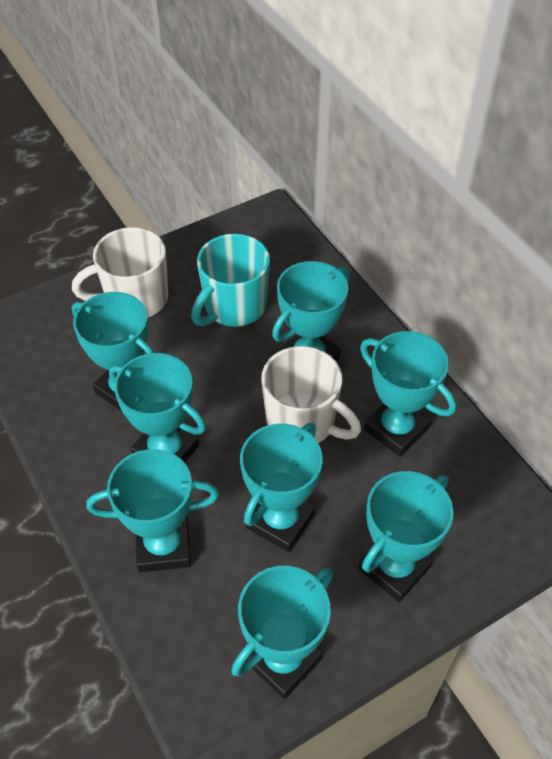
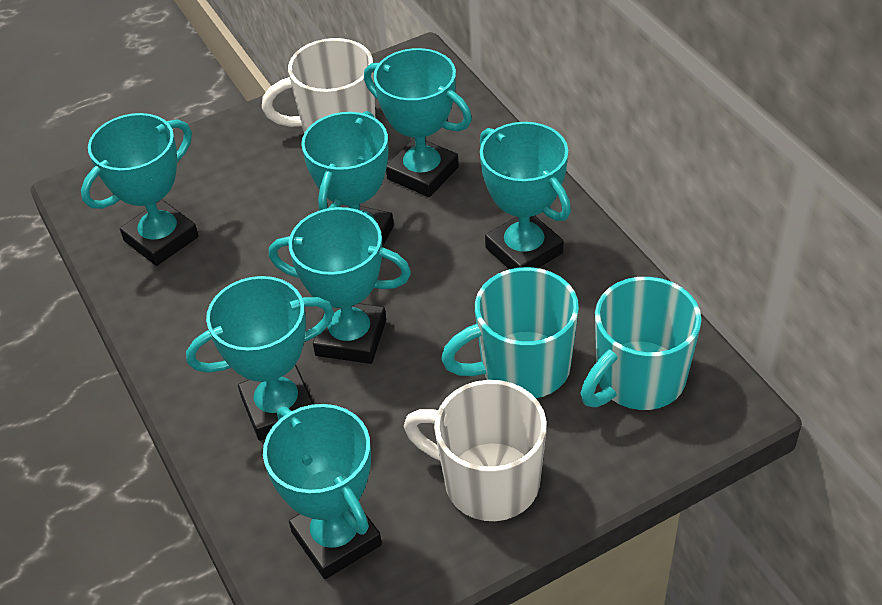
turquoise mug: 1 -> 2
turquoise trophy: 8 -> 7

